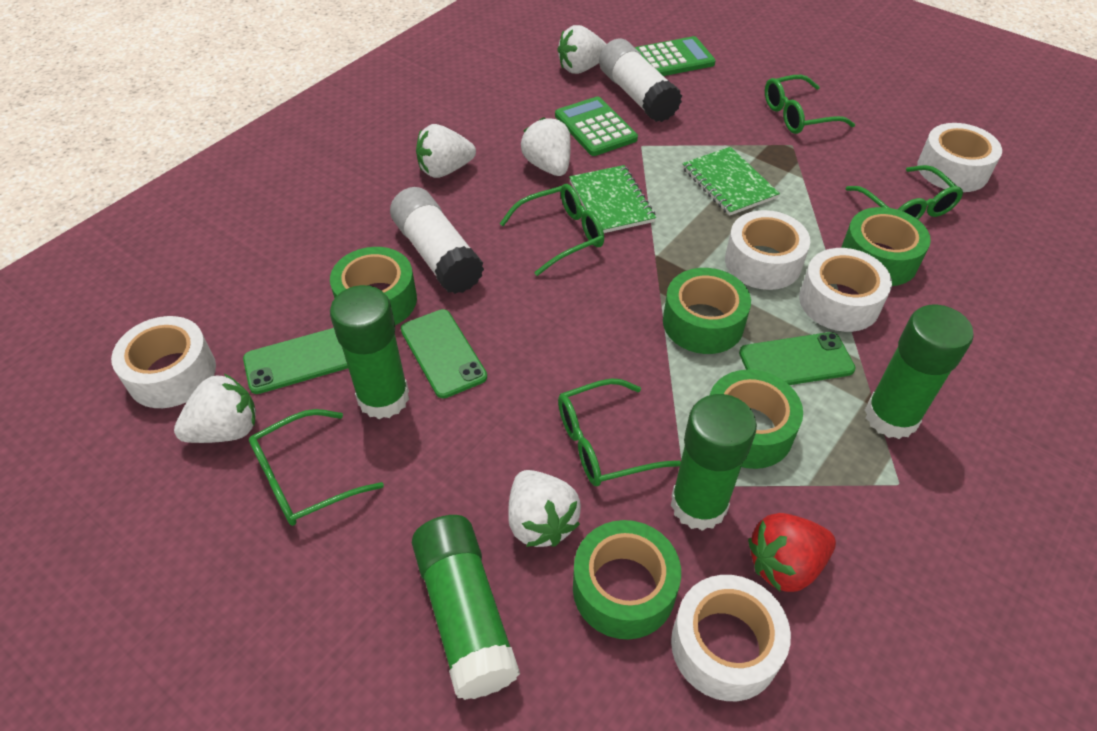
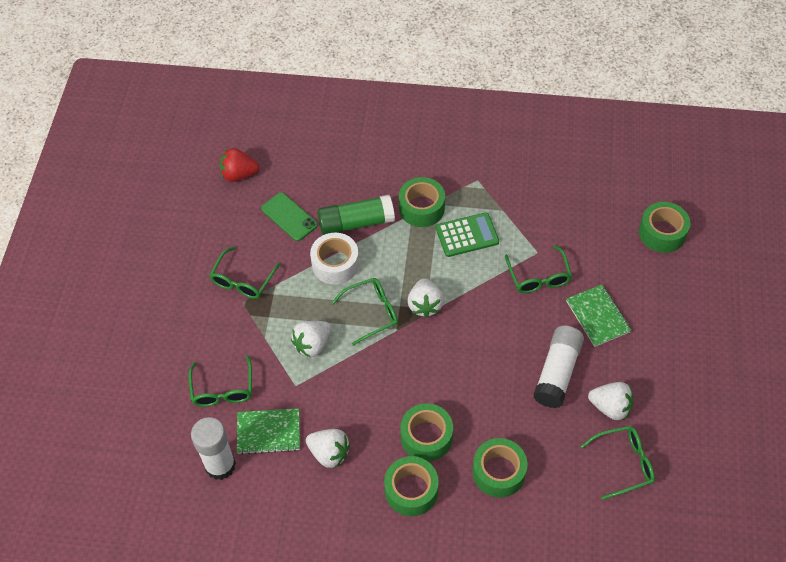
green calculator: 2 -> 1
green glue stick: 4 -> 1
green phone: 3 -> 1
white strawberry: 5 -> 4
white tape: 5 -> 1

